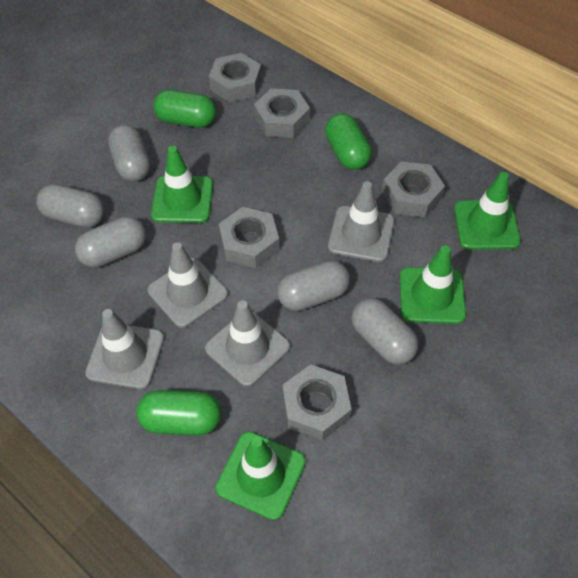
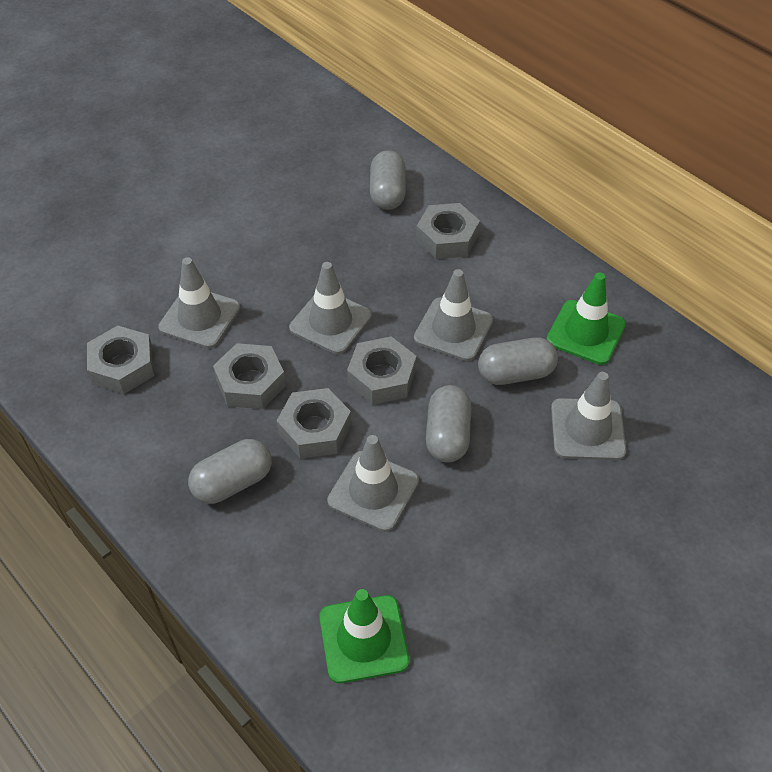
green capsule: 3 -> 0
green traffic cone: 4 -> 2
grey capsule: 5 -> 4
grey traffic cone: 4 -> 5

